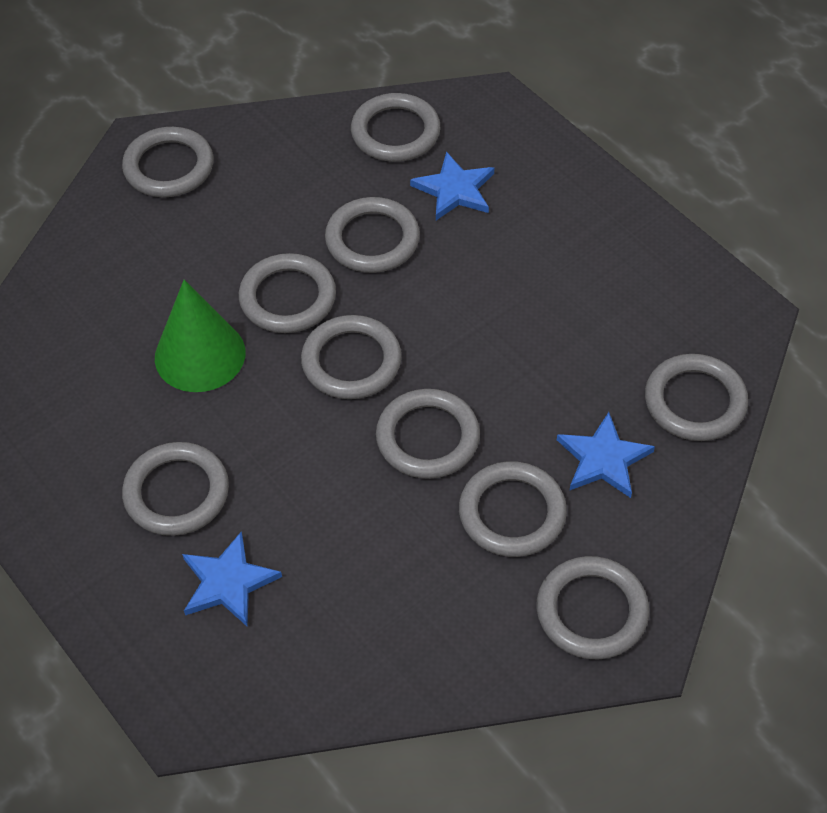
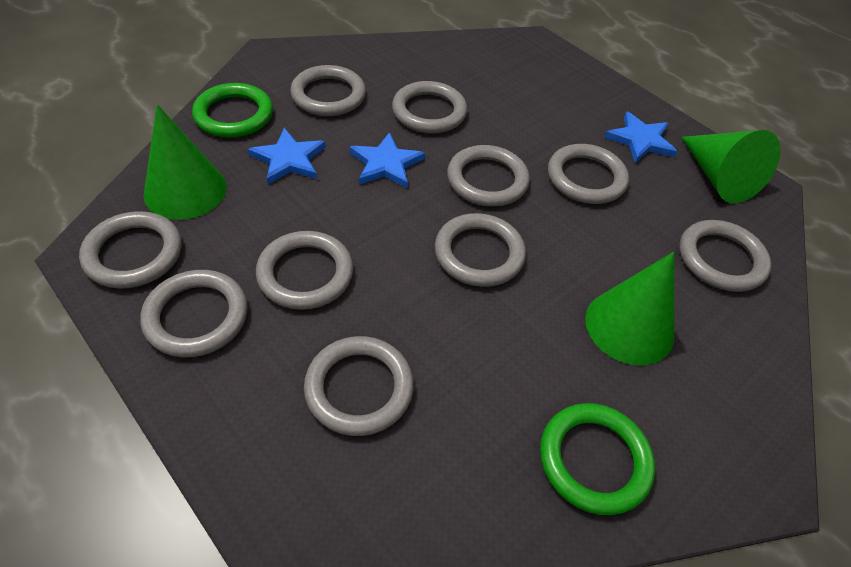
green cone: 1 -> 3
green ring: 0 -> 2

